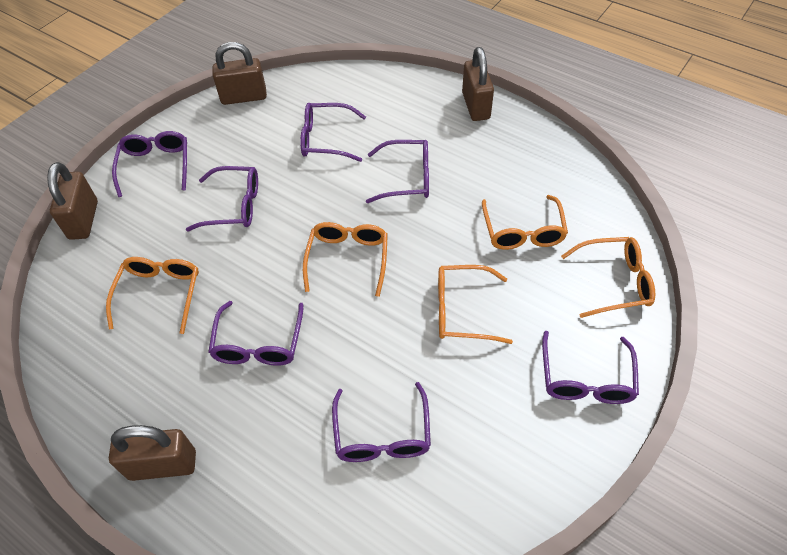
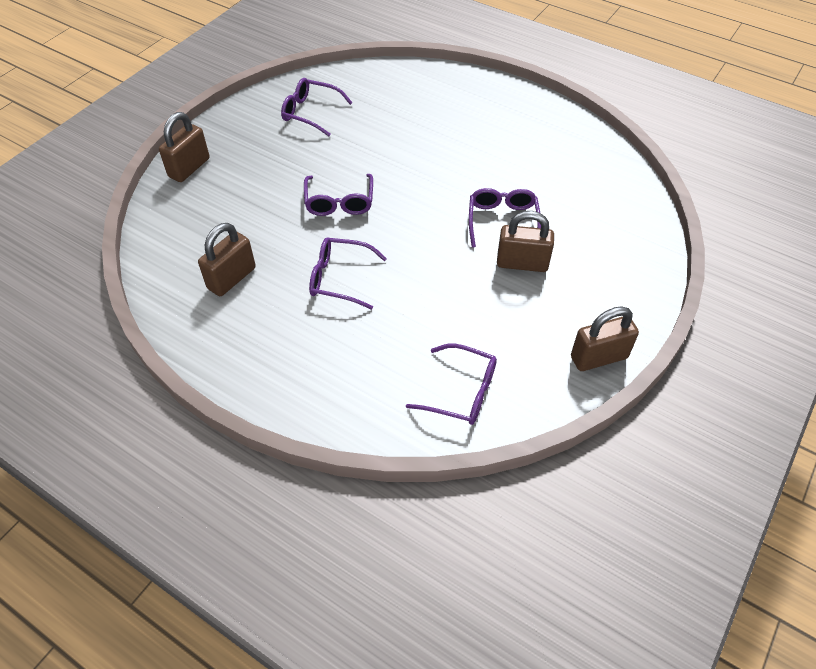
orange glasses: 5 -> 0
purple glasses: 7 -> 5

